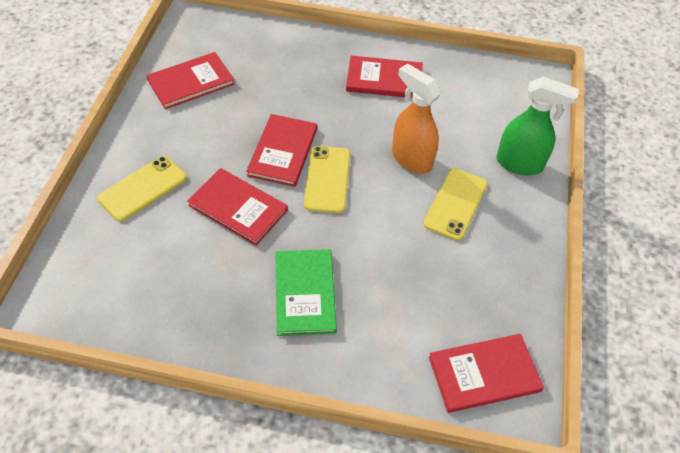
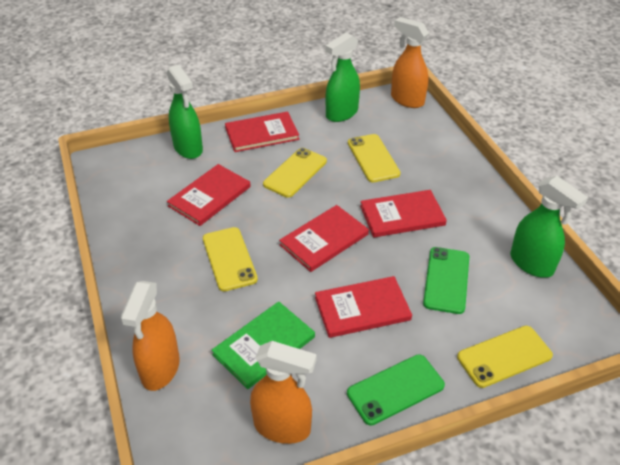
green phone: 0 -> 2
green spray bottle: 1 -> 3
orange spray bottle: 1 -> 3
yellow phone: 3 -> 4

